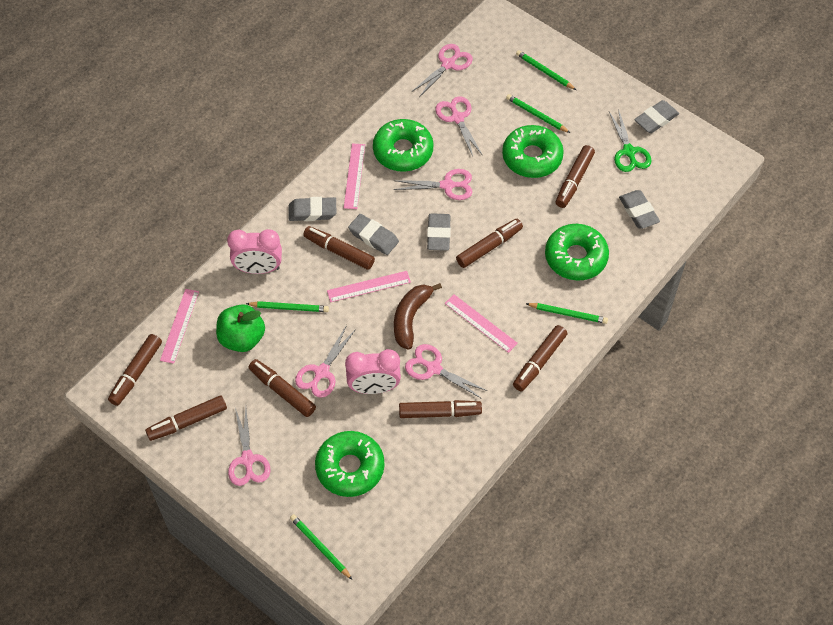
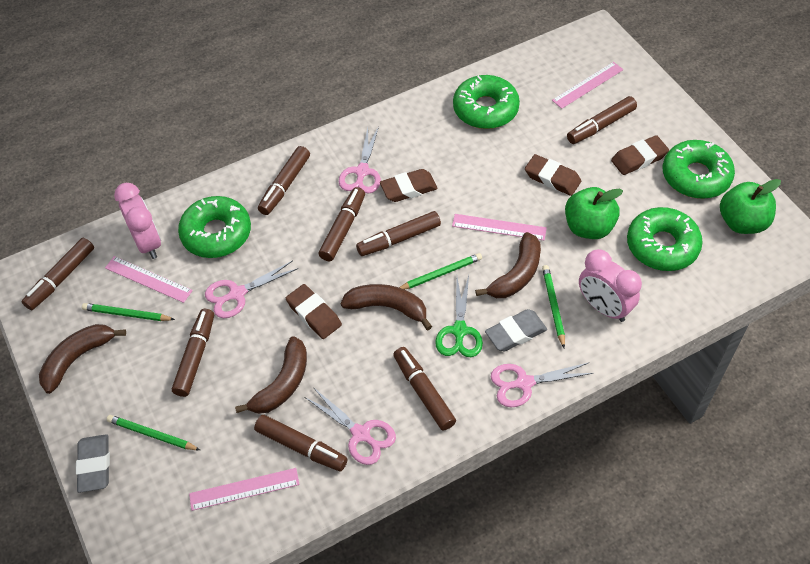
brown banana: 1 -> 4
brown eraser: 0 -> 4
green apple: 1 -> 2
green pencil: 5 -> 4
grey eraser: 5 -> 2
pink scissors: 6 -> 4

